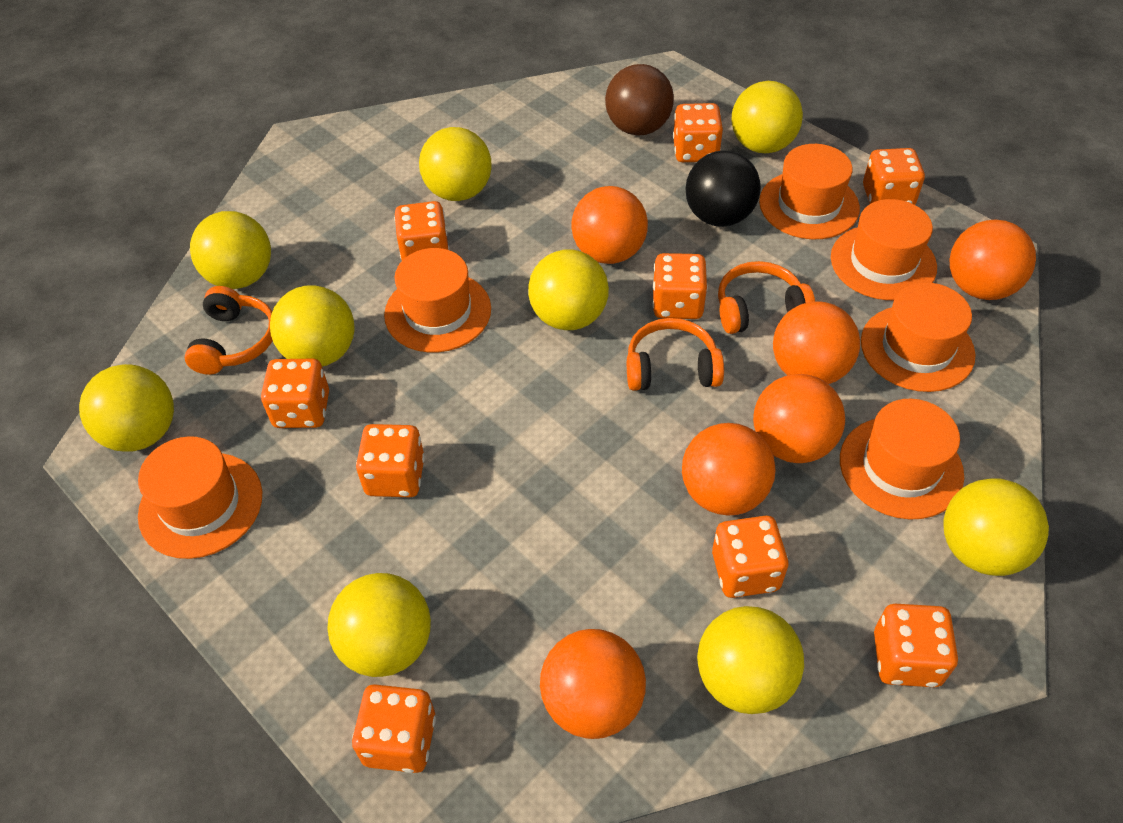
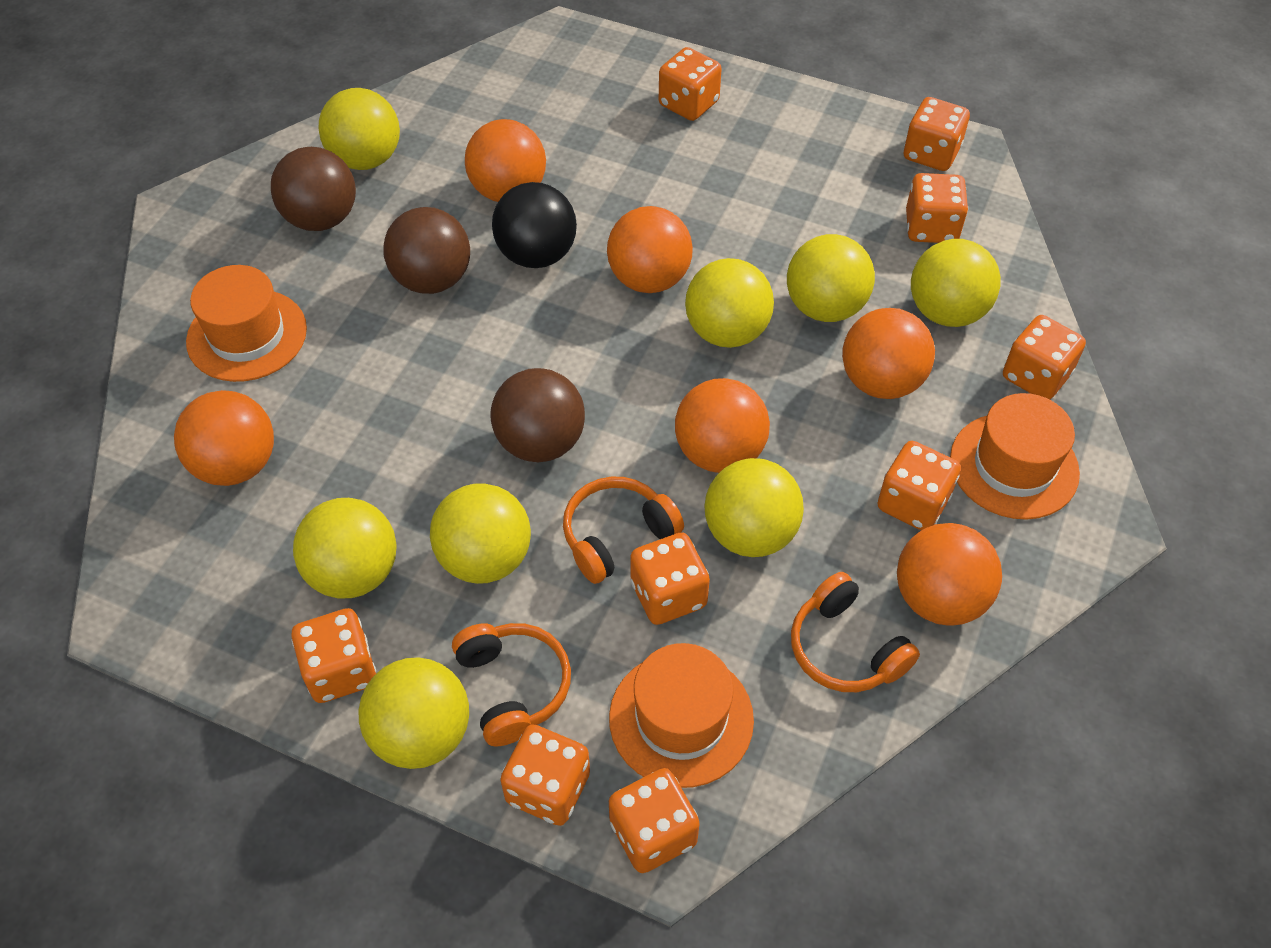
brown ball: 1 -> 3
orange hat: 6 -> 3
yellow ball: 9 -> 8

